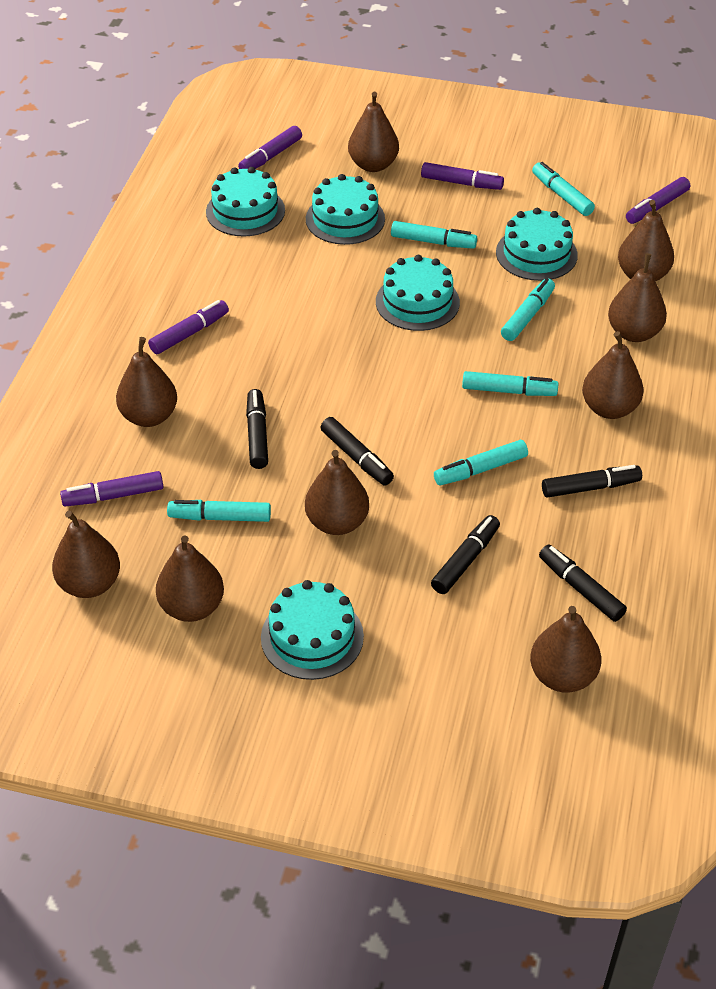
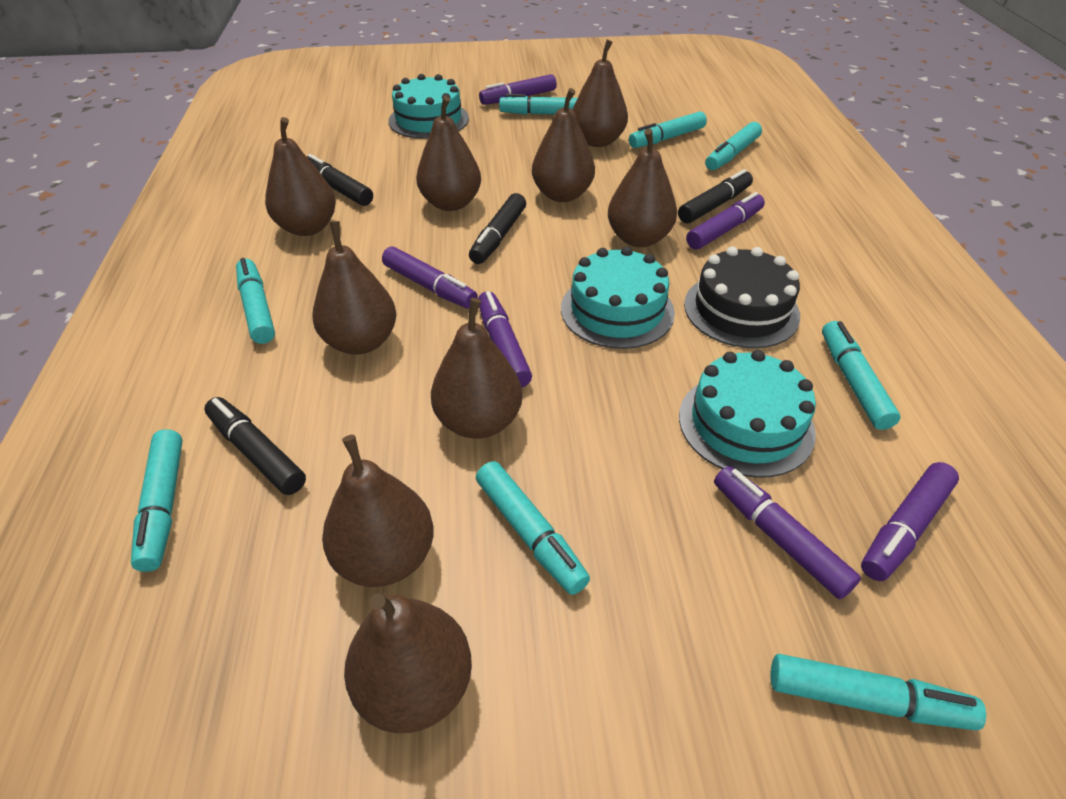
black cake: 0 -> 1
black marker: 5 -> 4
purple marker: 5 -> 6
turquoise cake: 5 -> 3
turquoise marker: 6 -> 8

